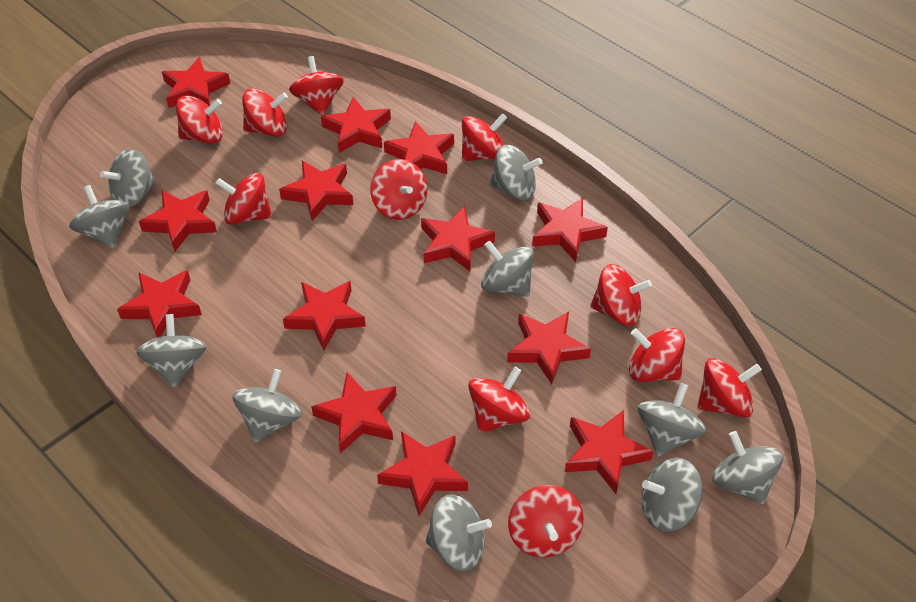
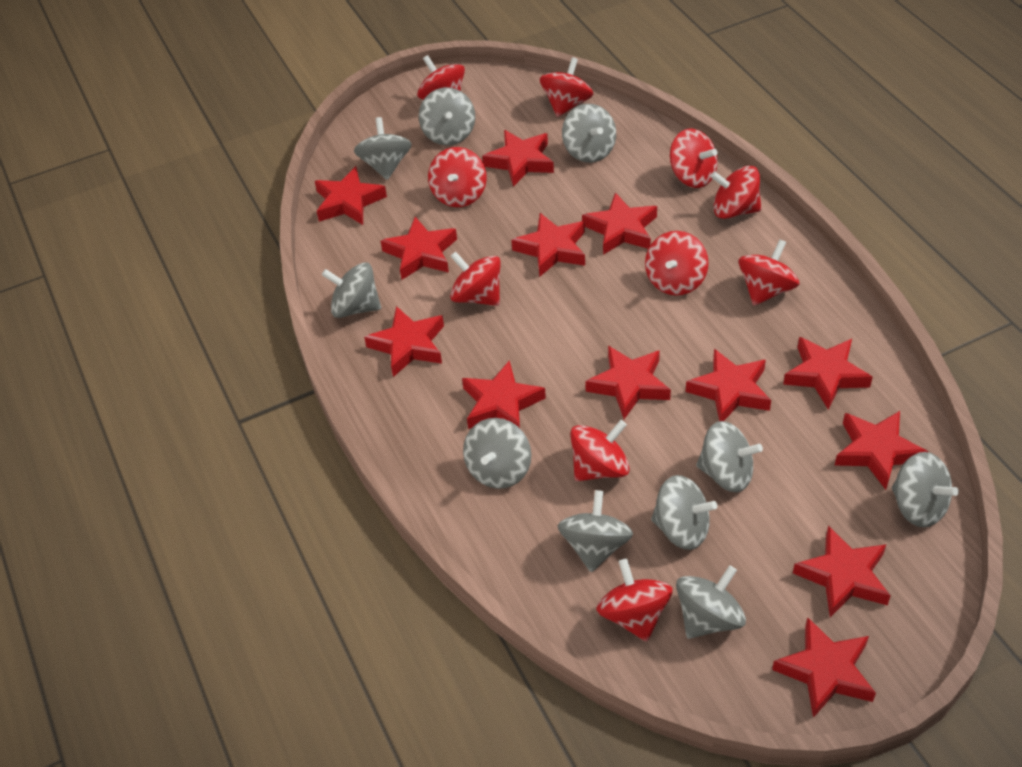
red spinning top: 11 -> 10

